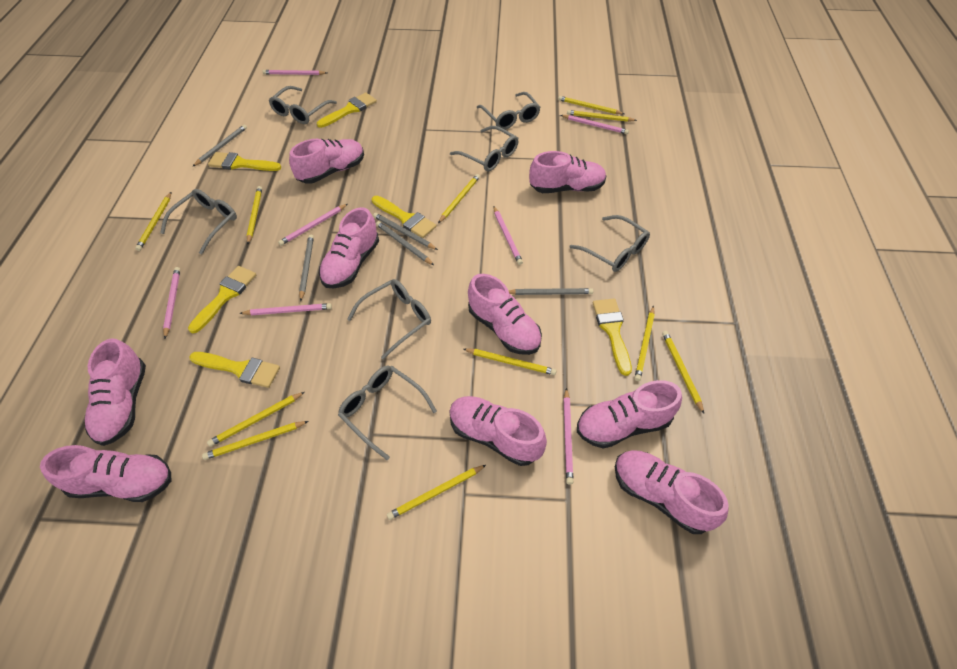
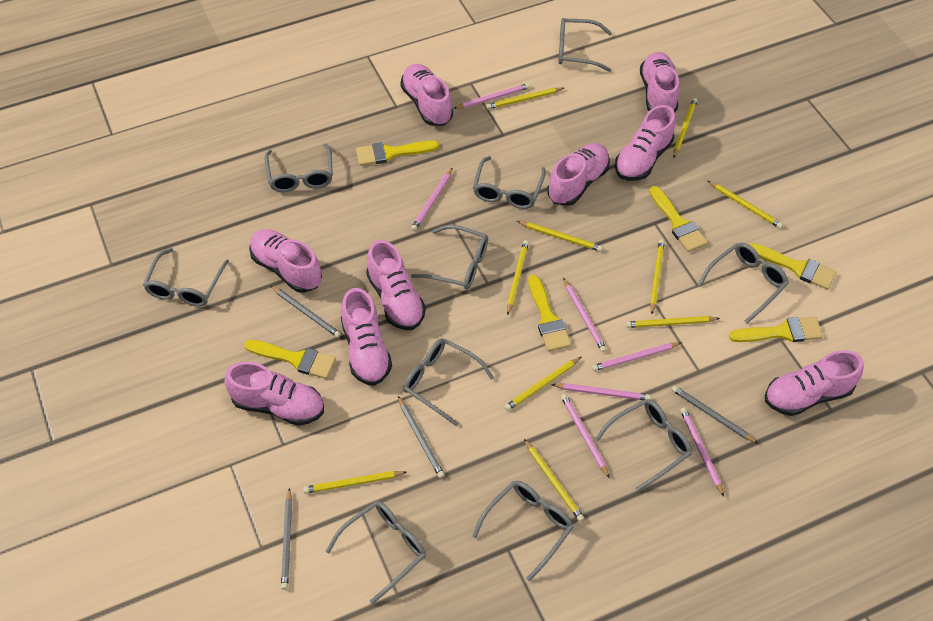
grey glasses: 7 -> 10
grey pencil: 5 -> 4
yellow pencil: 11 -> 10

